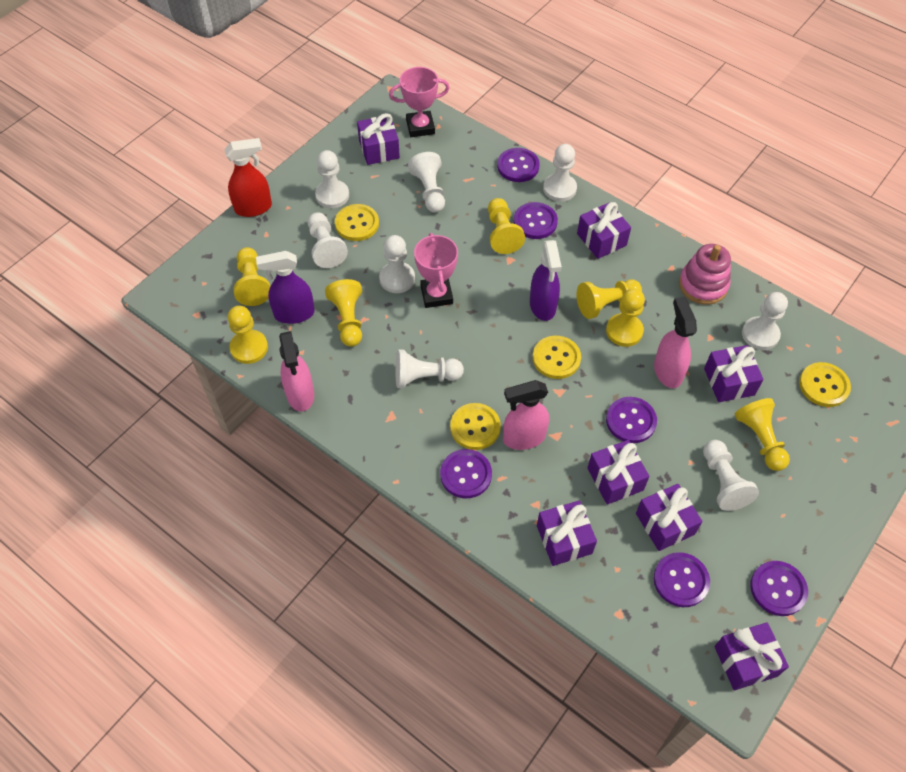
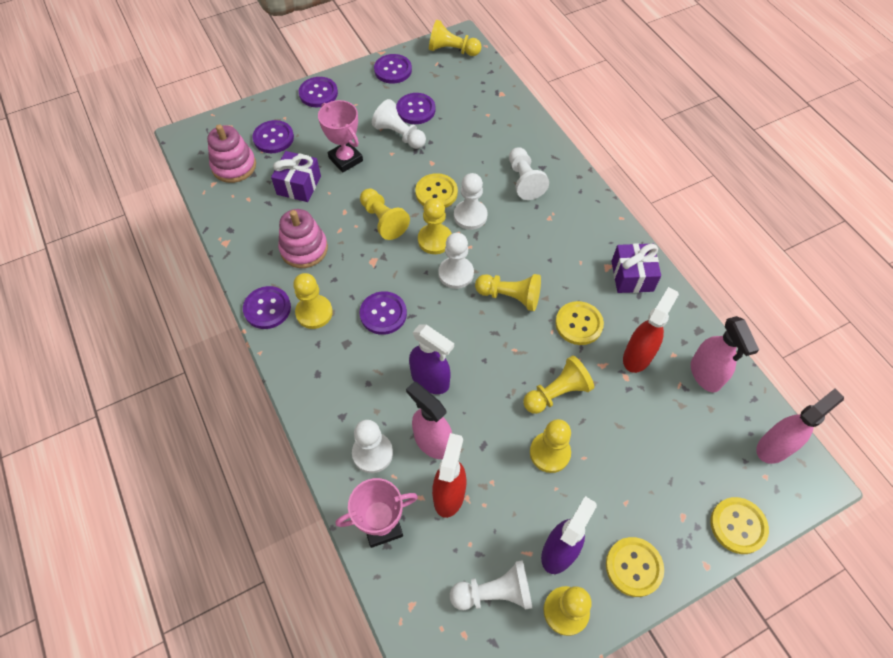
pink stacking toy: 1 -> 2
purple gift: 7 -> 2
red spray bottle: 1 -> 2
white pawn: 8 -> 6
yellow pawn: 7 -> 8

